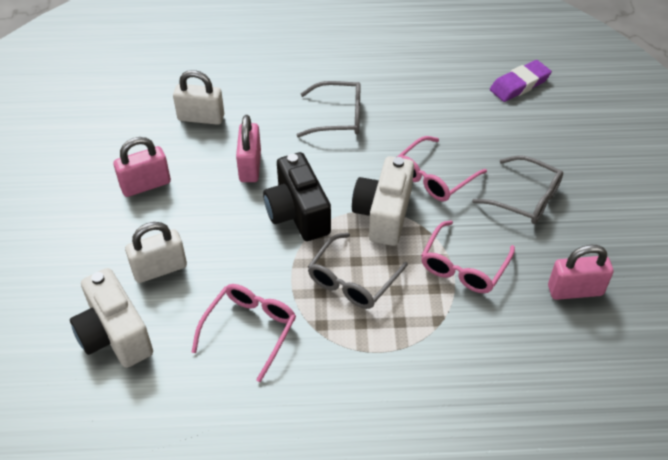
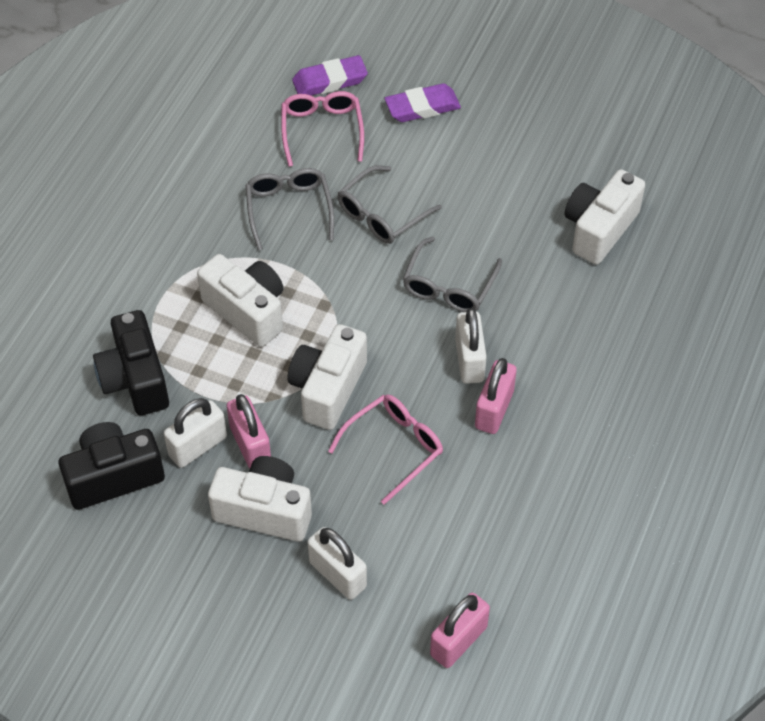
black camera: 1 -> 2
pink glasses: 3 -> 2
purple eraser: 1 -> 2
white camera: 2 -> 4
white padlock: 2 -> 3

